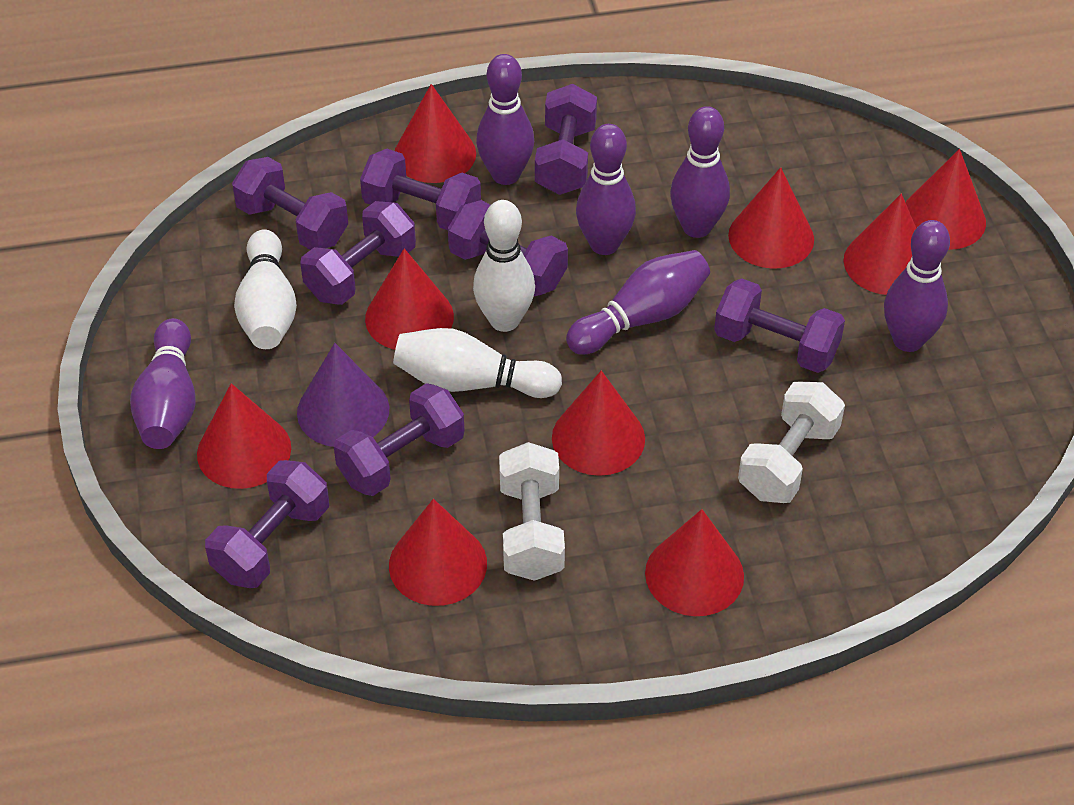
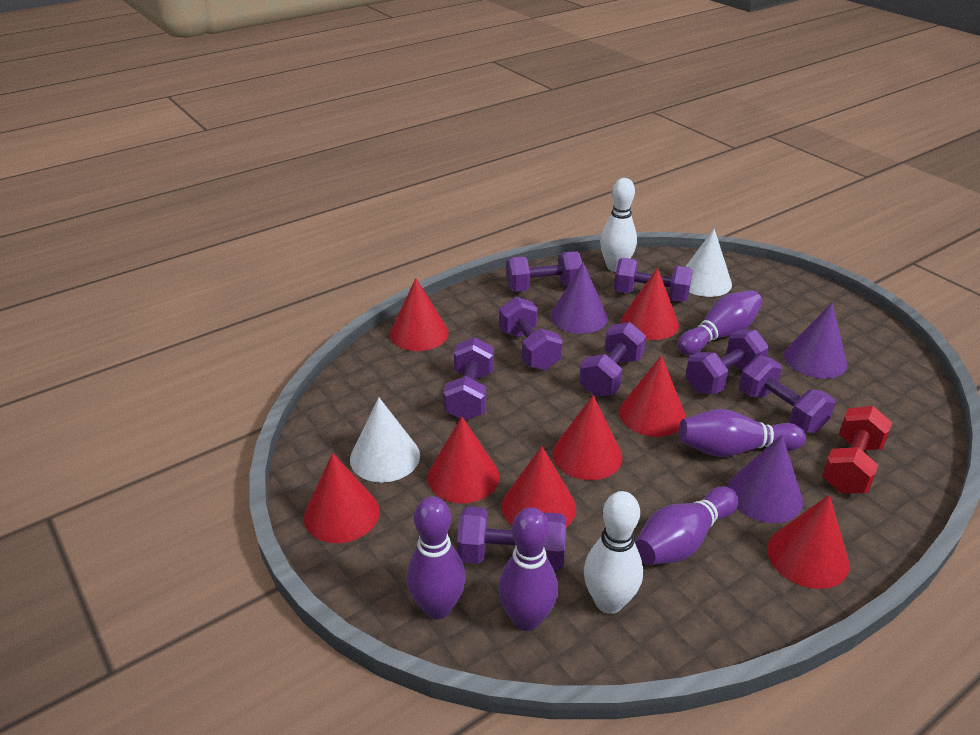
purple bowling pin: 6 -> 5
purple cone: 1 -> 3
red cone: 9 -> 8
red dumbbell: 0 -> 1
white bowling pin: 3 -> 2
white cone: 0 -> 2
white dumbbell: 2 -> 0

